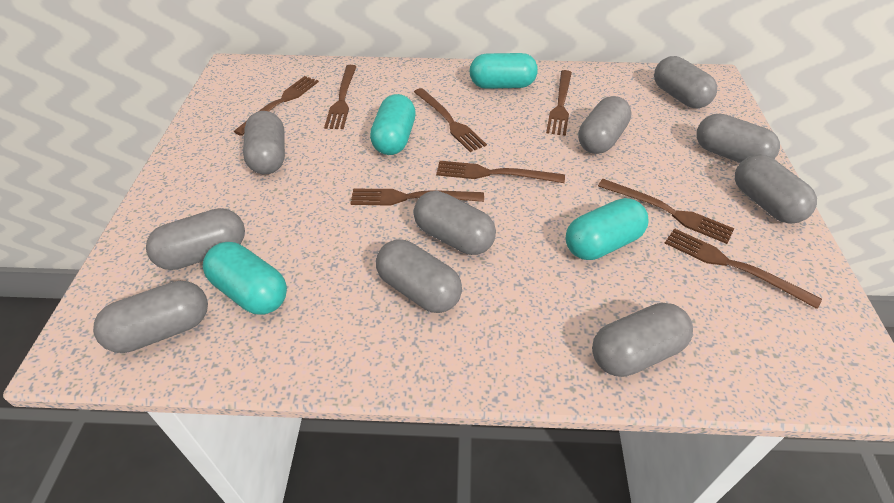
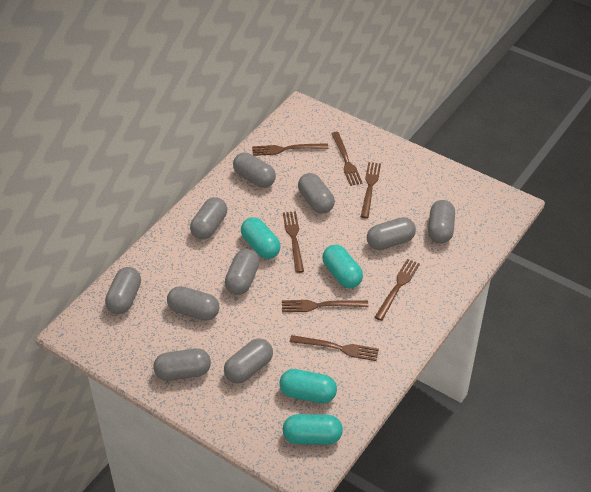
brown fork: 8 -> 7

